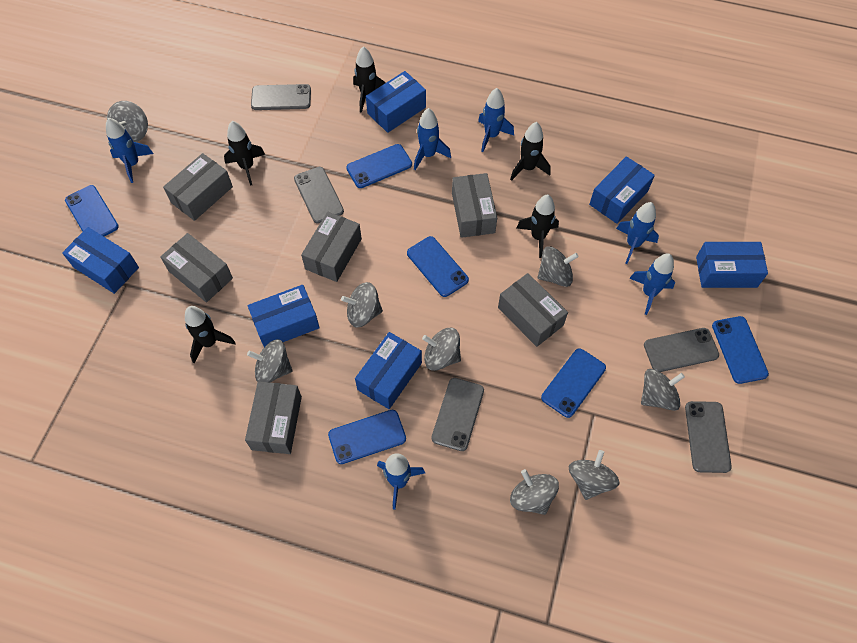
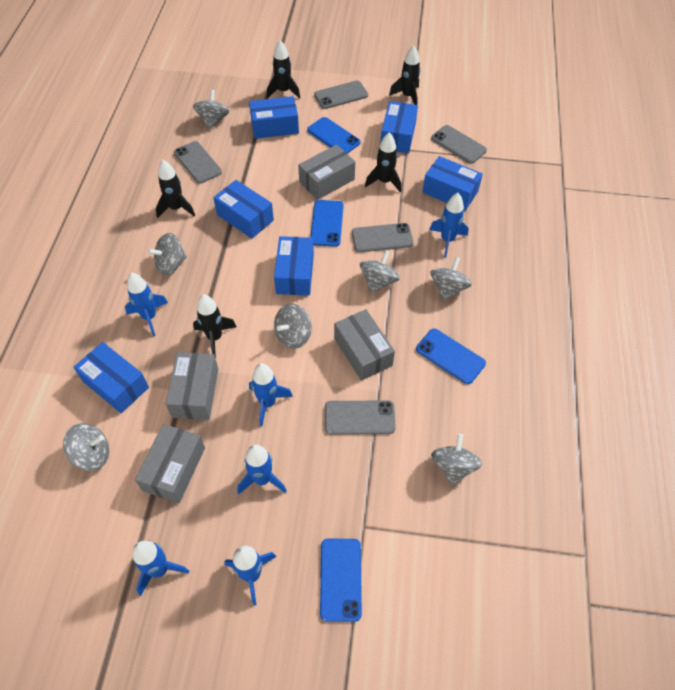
blue phone: 6 -> 4
grey box: 6 -> 4
grey spinning top: 8 -> 7

